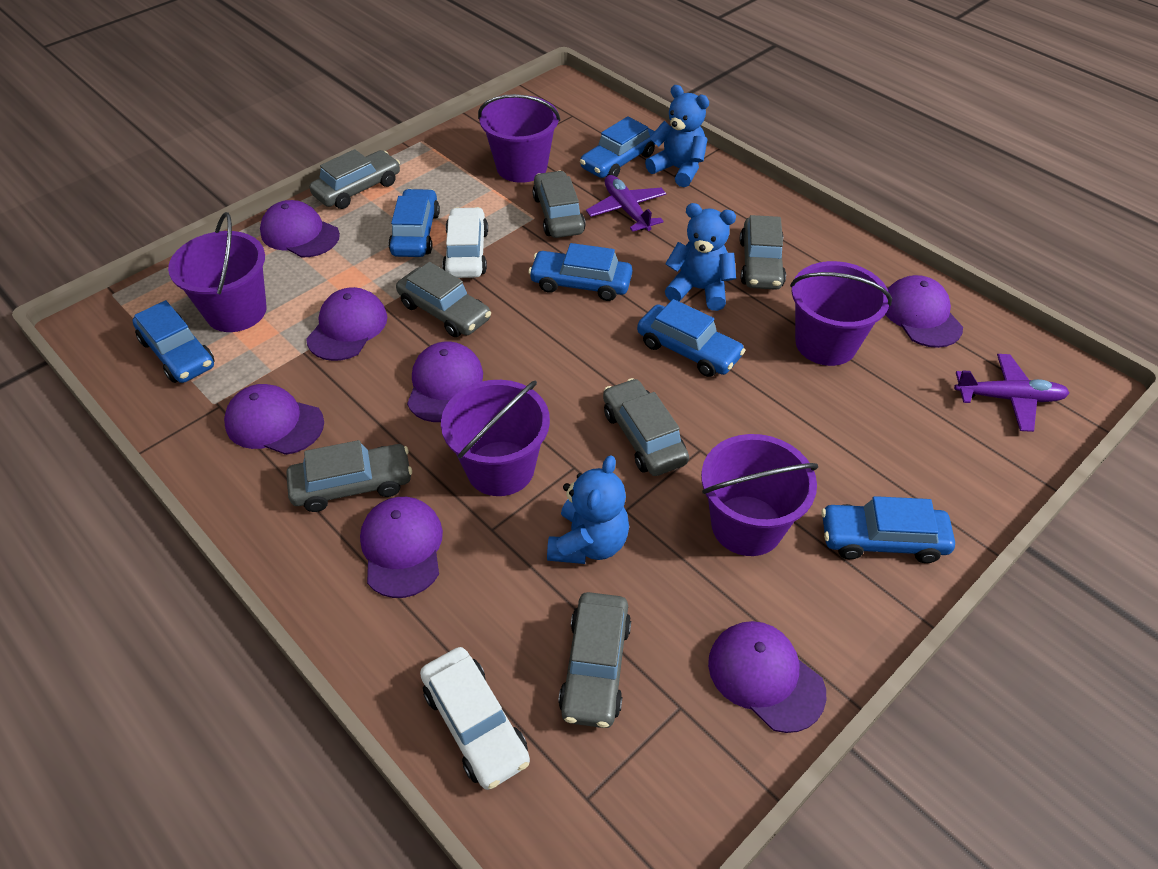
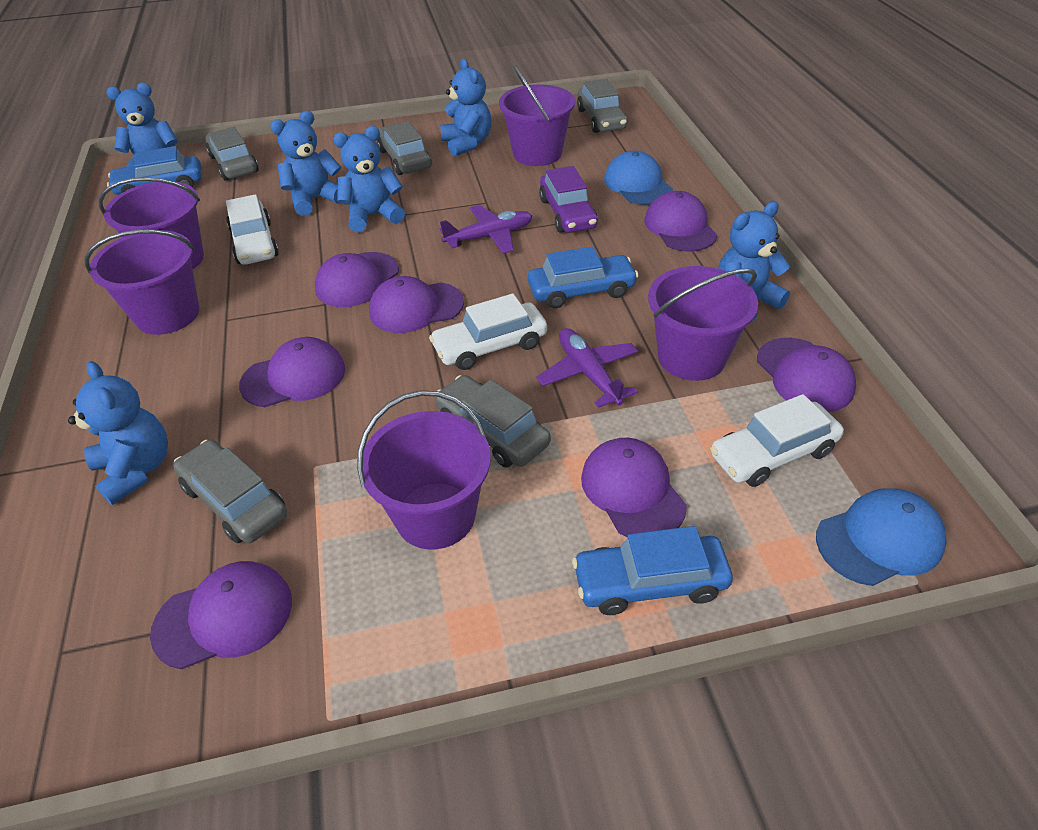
blue cap: 0 -> 2
blue car: 6 -> 3
blue teddy bear: 3 -> 6
grey car: 7 -> 5
purple car: 0 -> 1
white car: 2 -> 3

